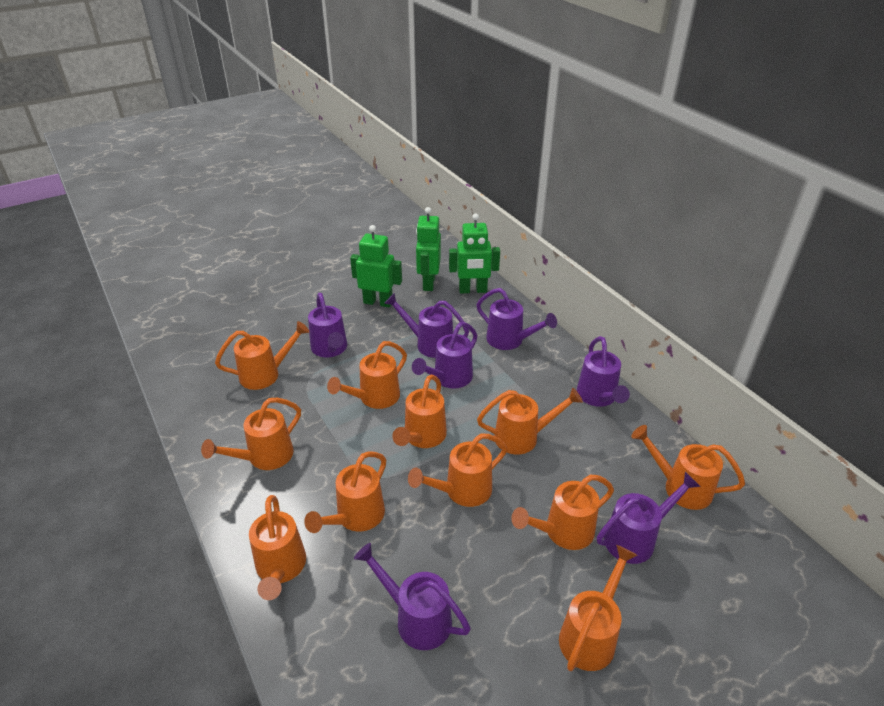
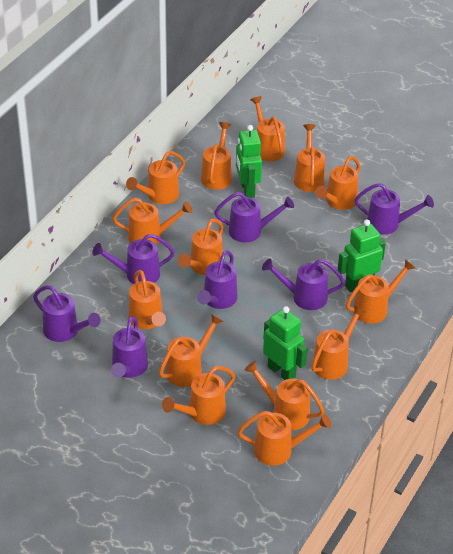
orange watering can: 11 -> 14

